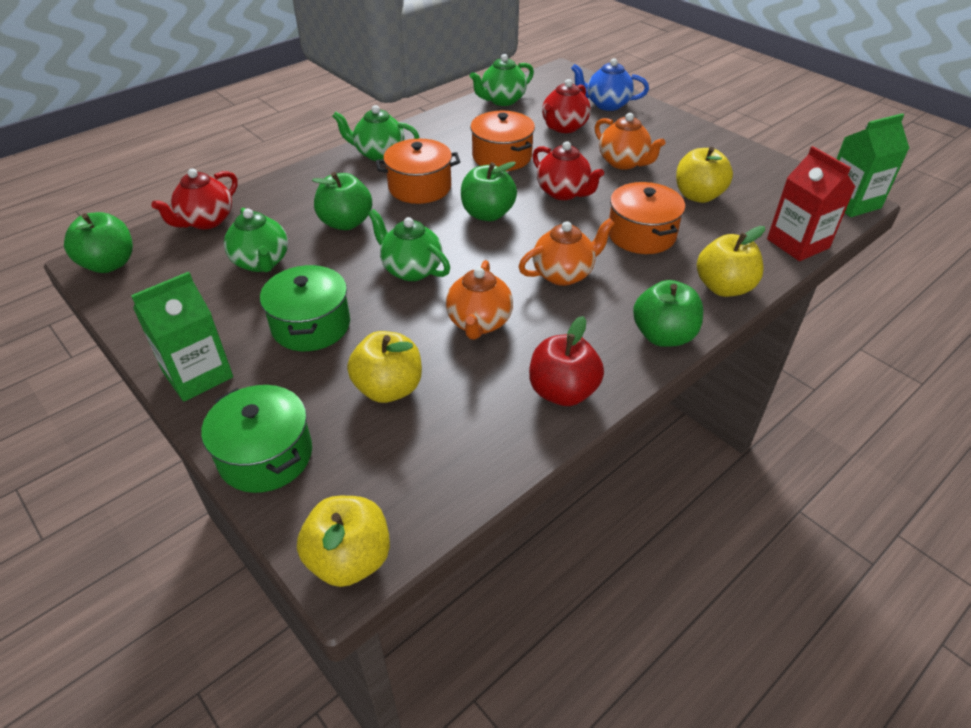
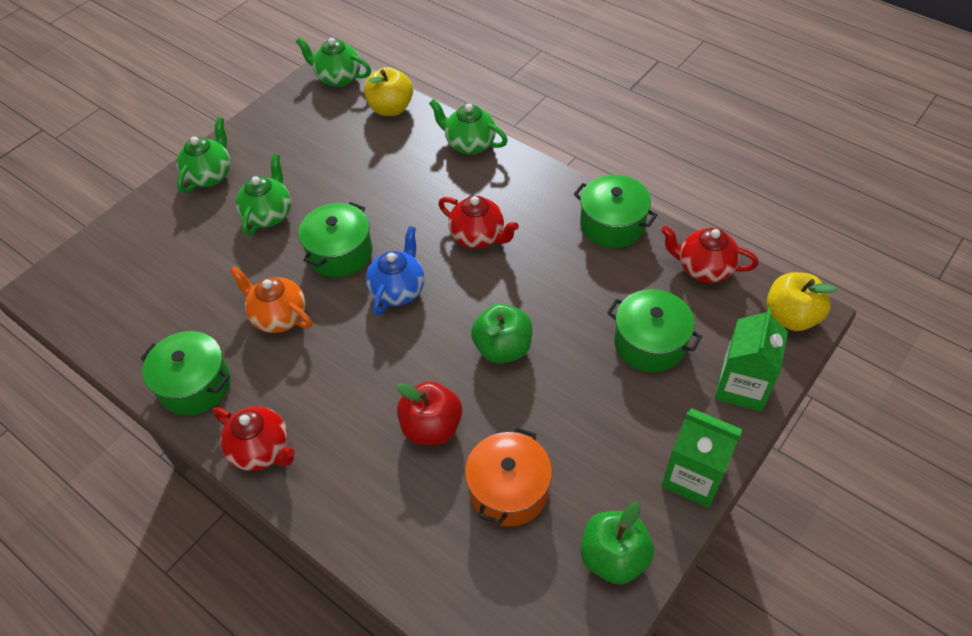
green apple: 4 -> 2
green pot: 2 -> 4
orange pot: 3 -> 1
orange teapot: 3 -> 1
red carton: 1 -> 0
yellow apple: 4 -> 2

